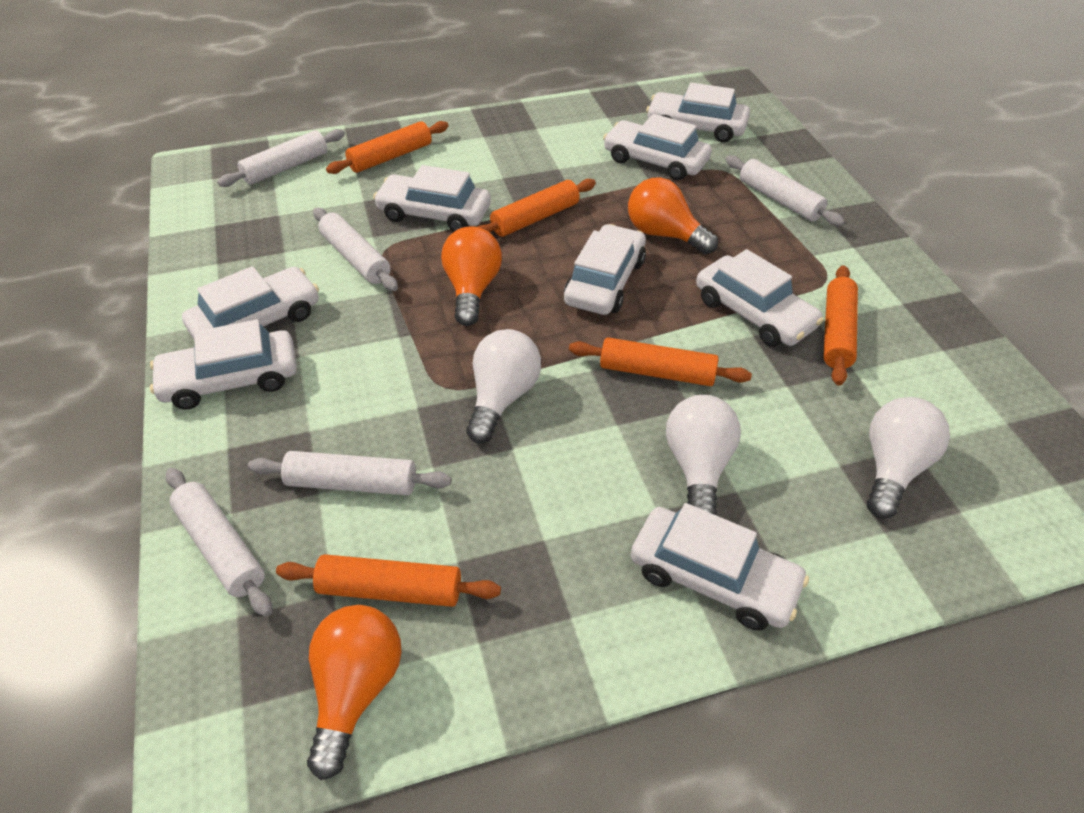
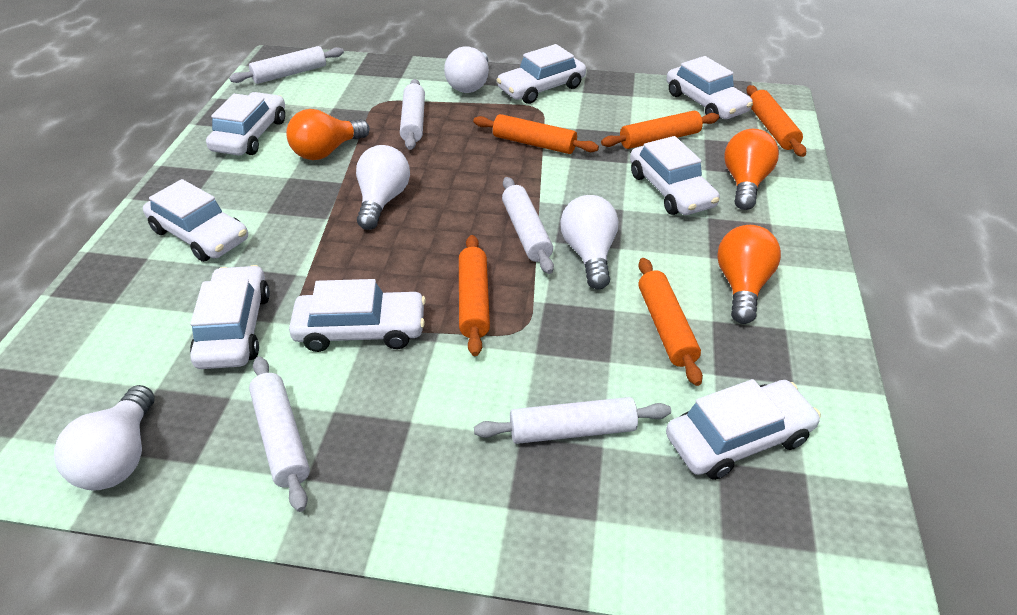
white light bulb: 3 -> 4

